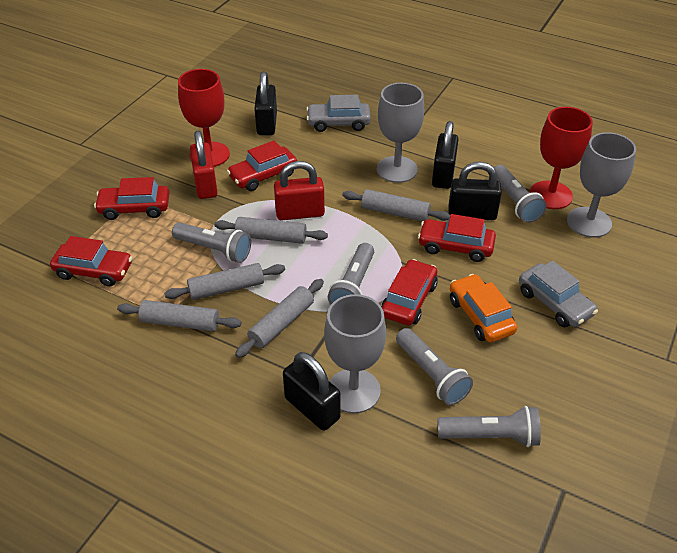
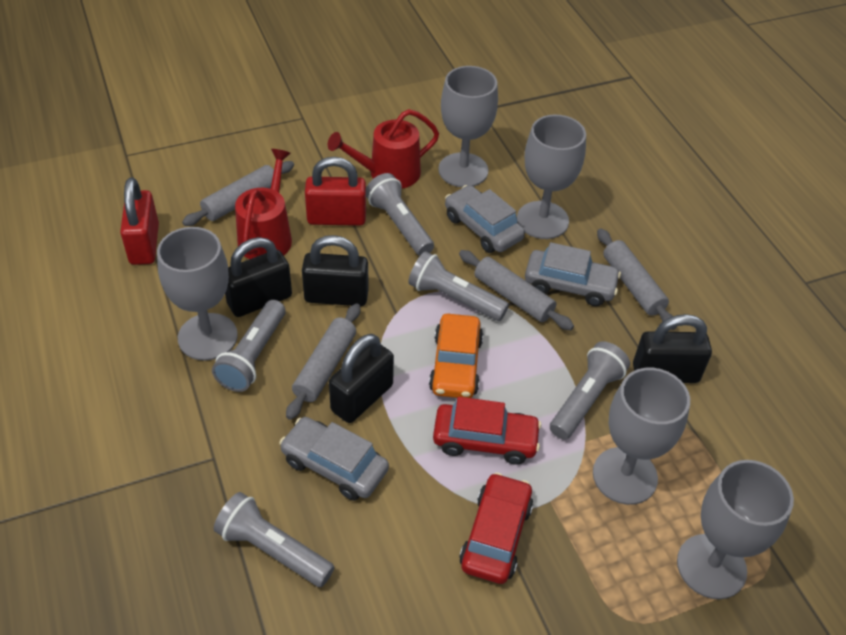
grey car: 2 -> 3
grey goblet: 3 -> 5
grey rolling pin: 5 -> 4
red car: 5 -> 2
red goblet: 2 -> 0
red watering can: 0 -> 2

